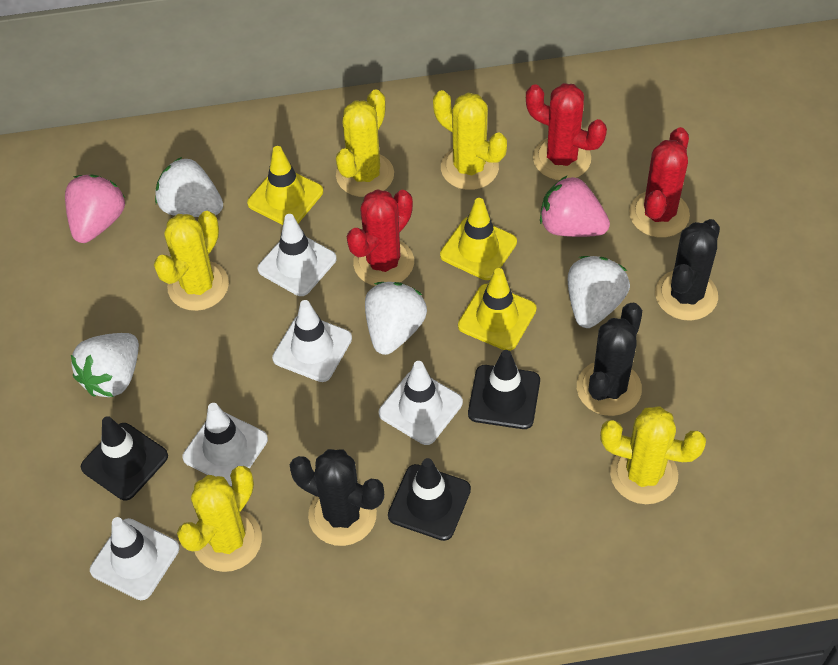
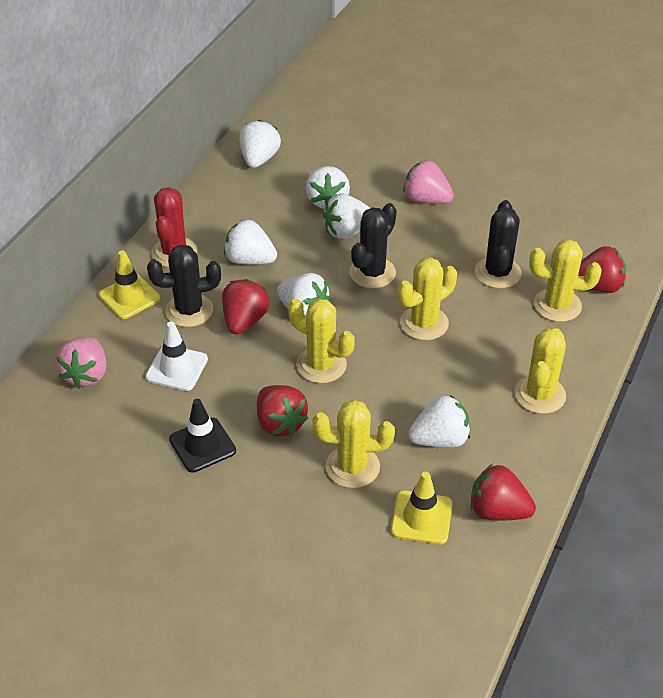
black traffic cone: 3 -> 1
red cactus: 3 -> 1
red strawberry: 0 -> 4
white strawberry: 4 -> 6
white traffic cone: 5 -> 1
yellow traffic cone: 3 -> 2

